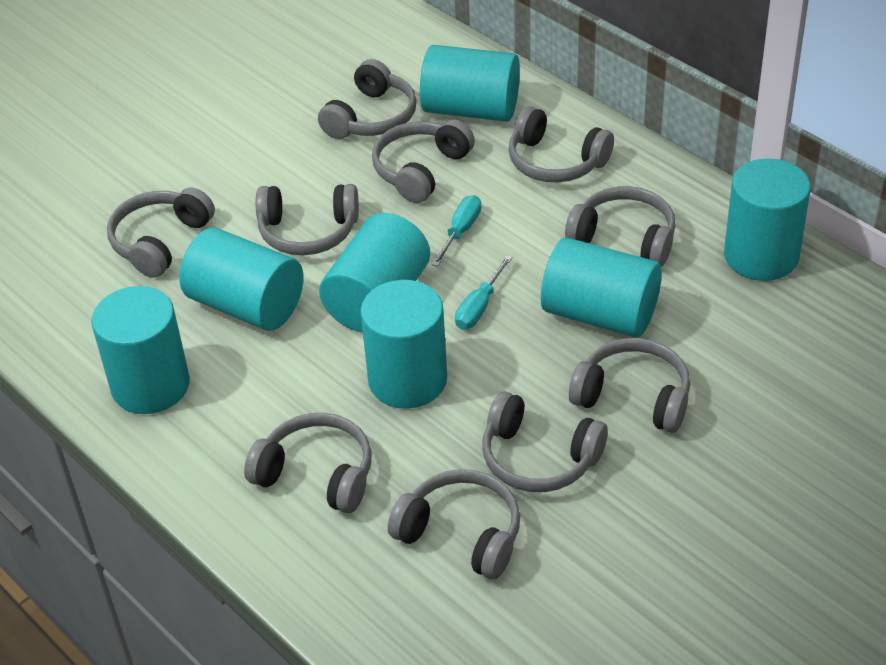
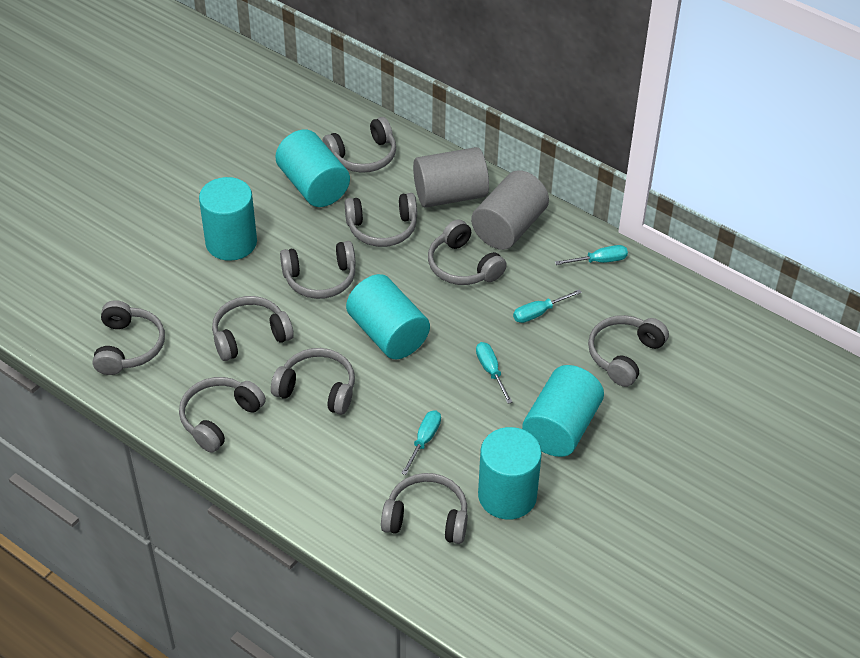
grey cylinder: 0 -> 2
turquoise cylinder: 7 -> 5
turquoise screwdriver: 2 -> 4

